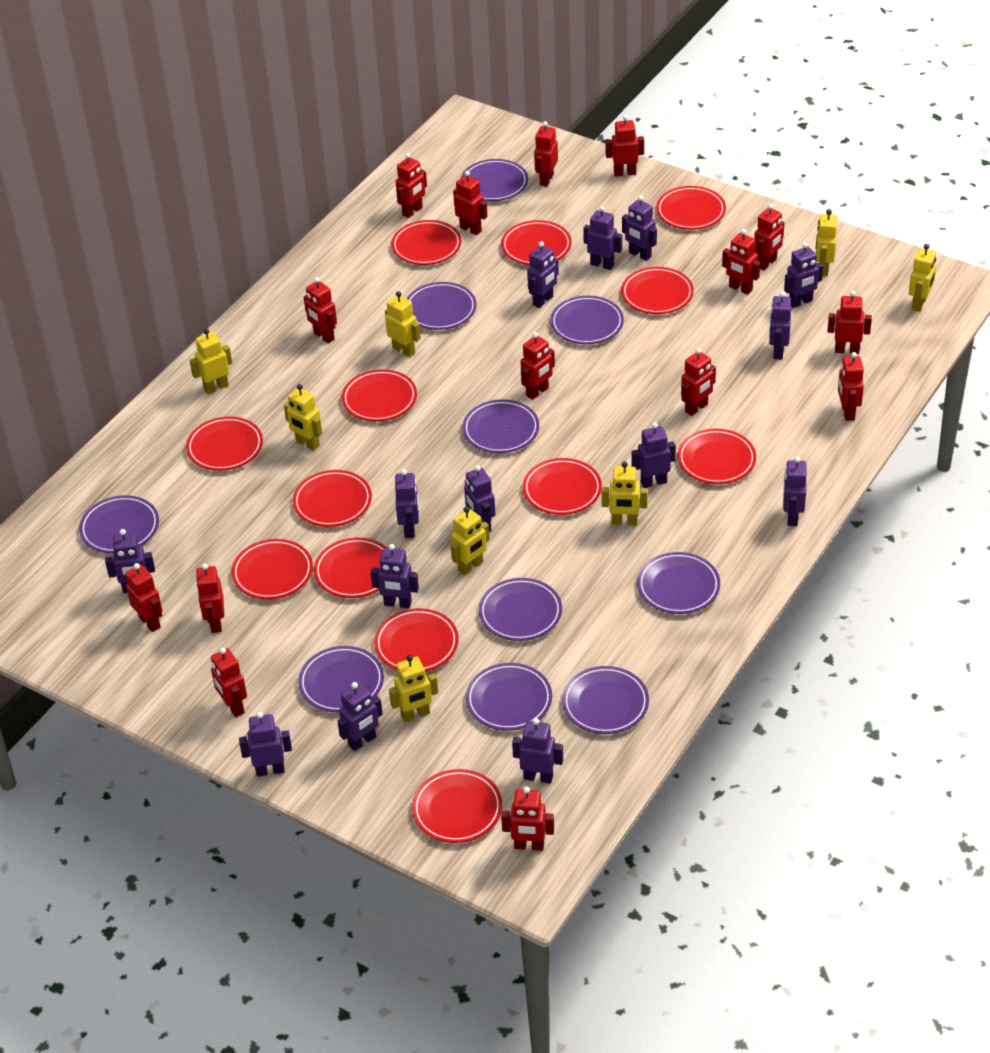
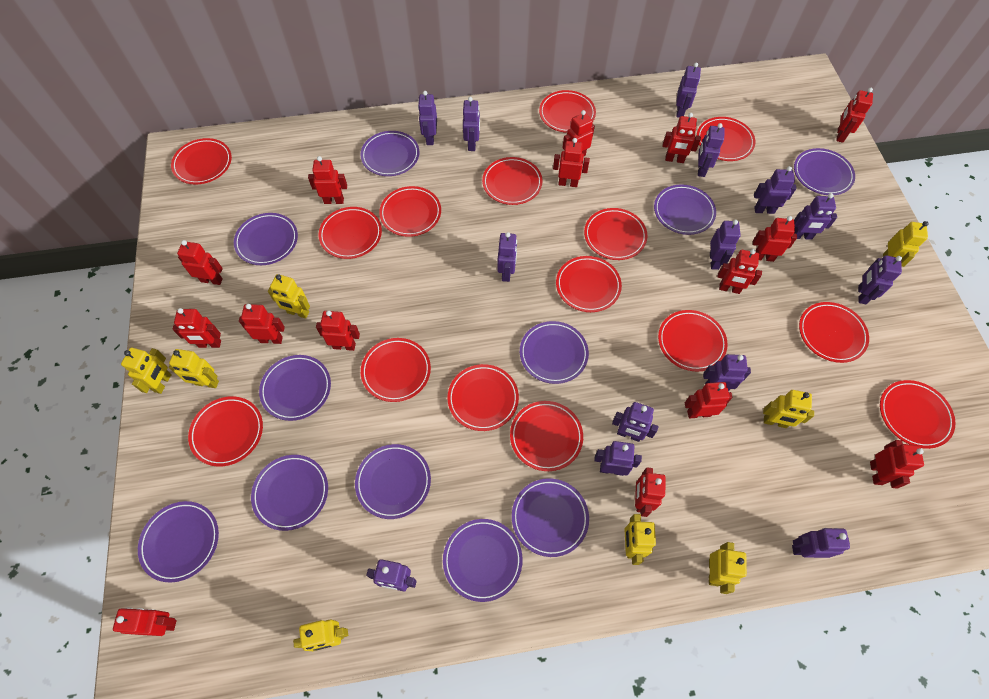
purple plate: 10 -> 11
red plate: 13 -> 15

